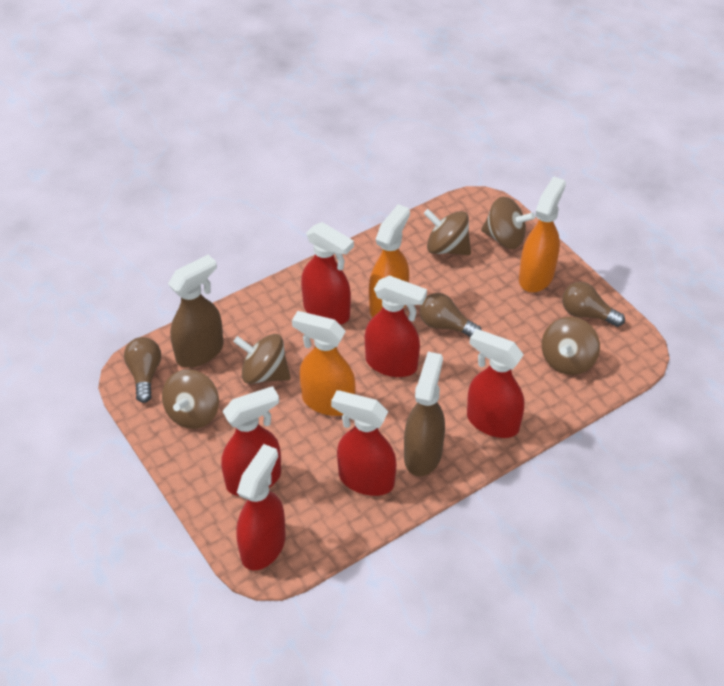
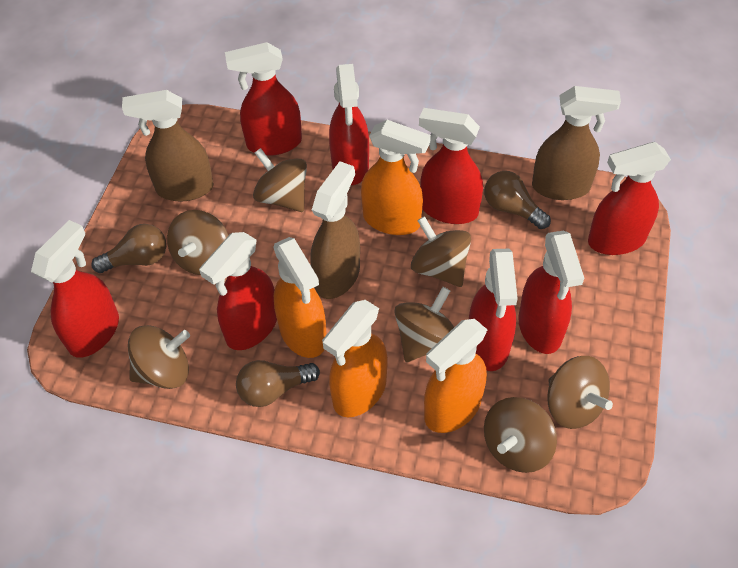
brown spinning top: 5 -> 7
brown spray bottle: 2 -> 3
orange spray bottle: 3 -> 4
red spray bottle: 6 -> 8

